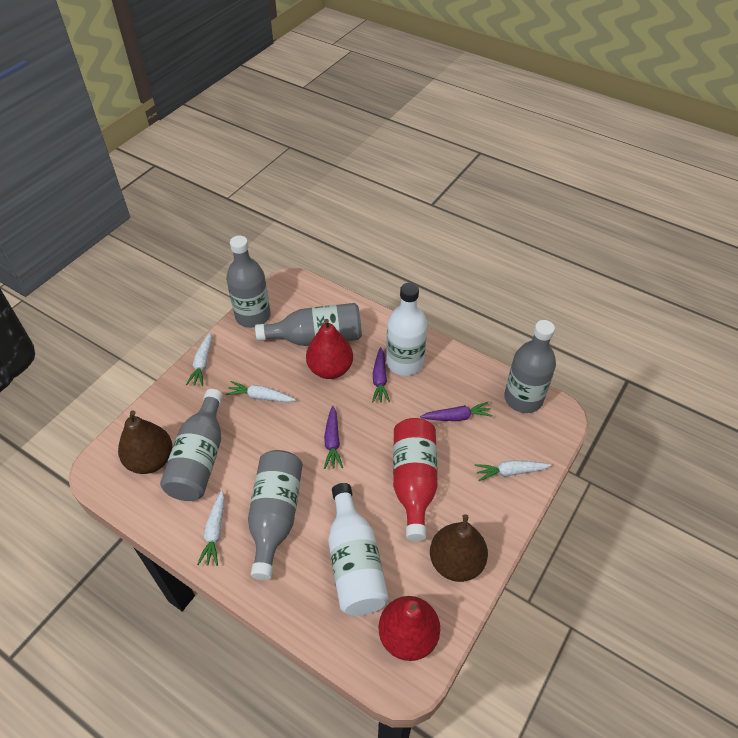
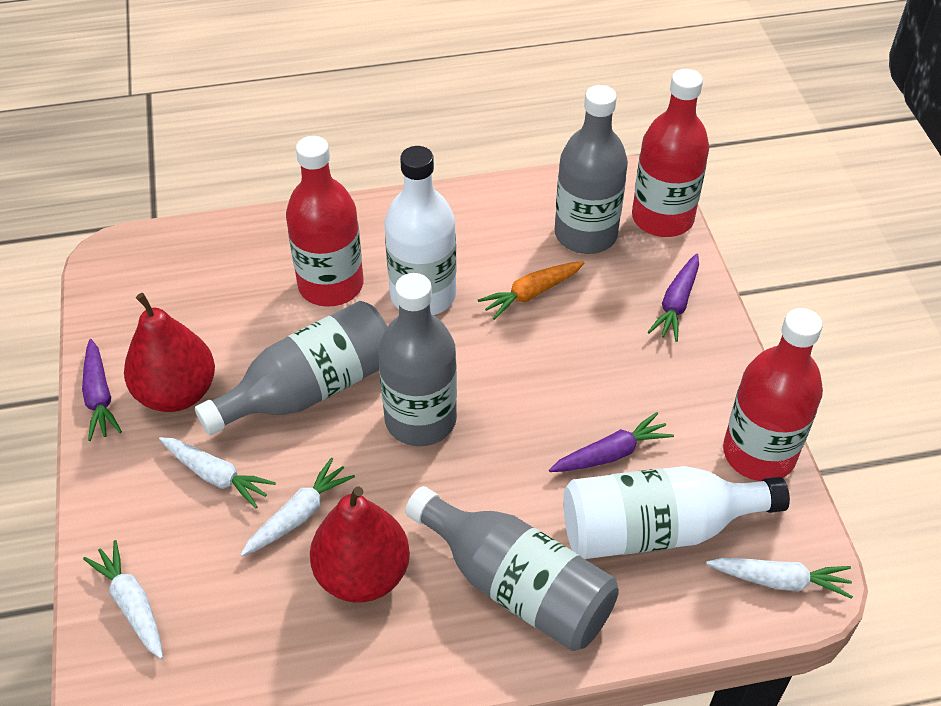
brown pear: 2 -> 0
grey bottle: 5 -> 4
orange carrot: 0 -> 1
red bottle: 1 -> 3

